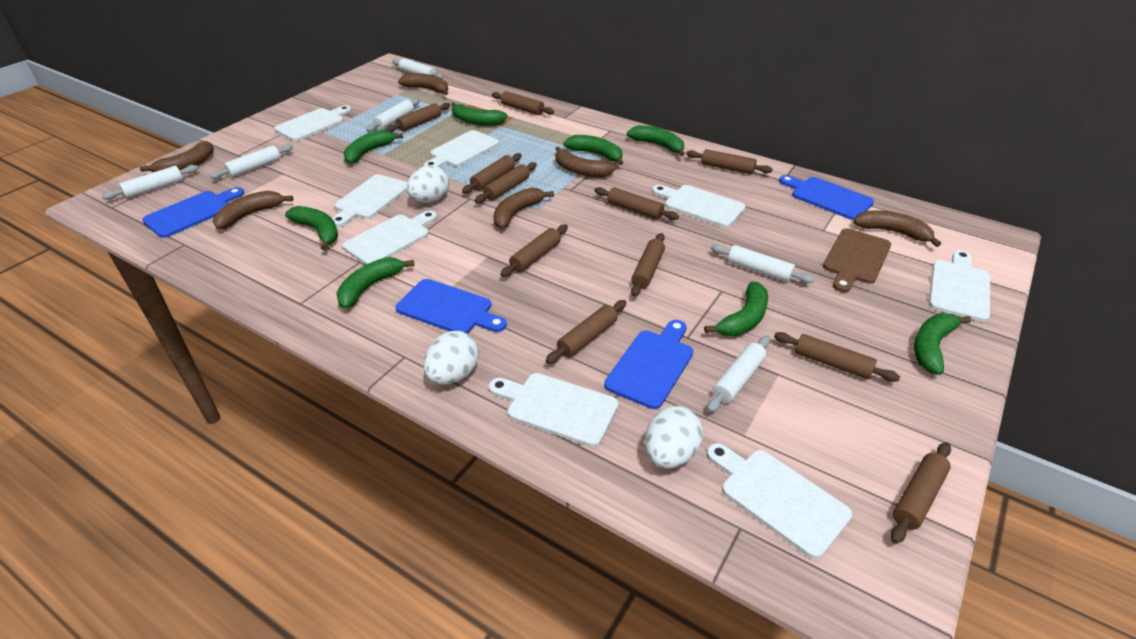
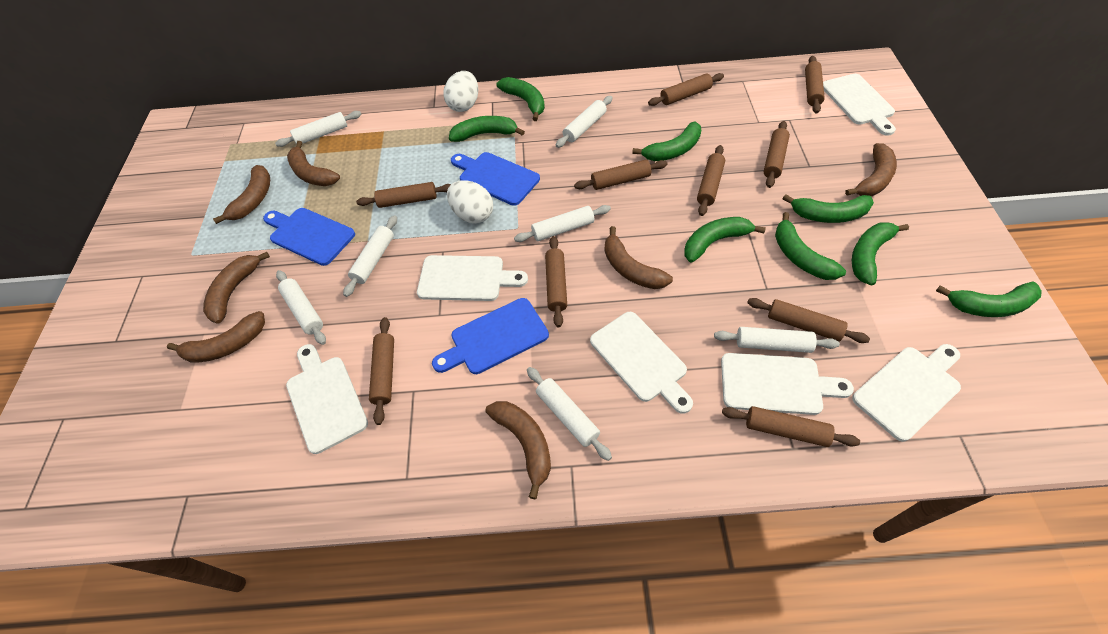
blue cutting board: 4 -> 3
brown banana: 6 -> 7
brown cutting board: 1 -> 0
brown rolling pin: 11 -> 10
white cutting board: 8 -> 6
white egg: 3 -> 2
white rolling pin: 6 -> 7

